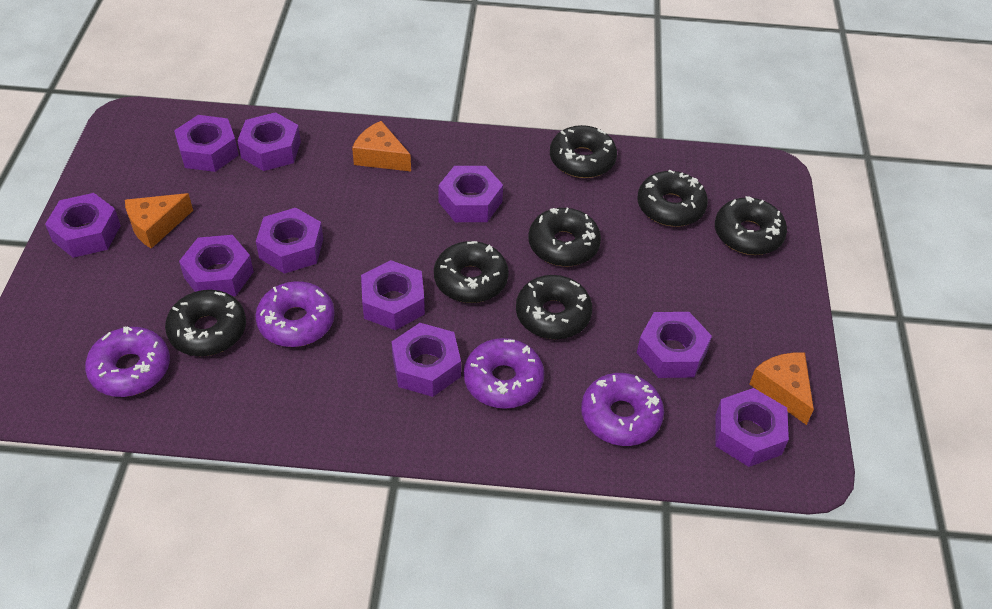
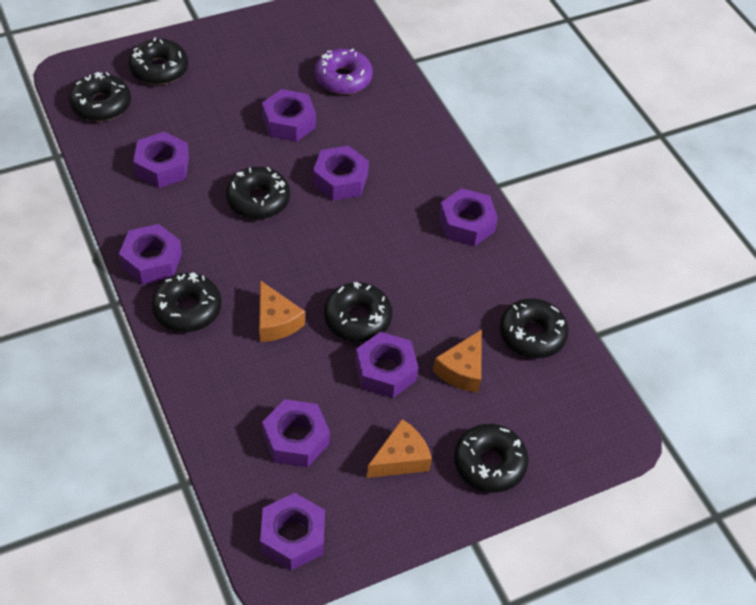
purple donut: 4 -> 1
purple nut: 10 -> 8

